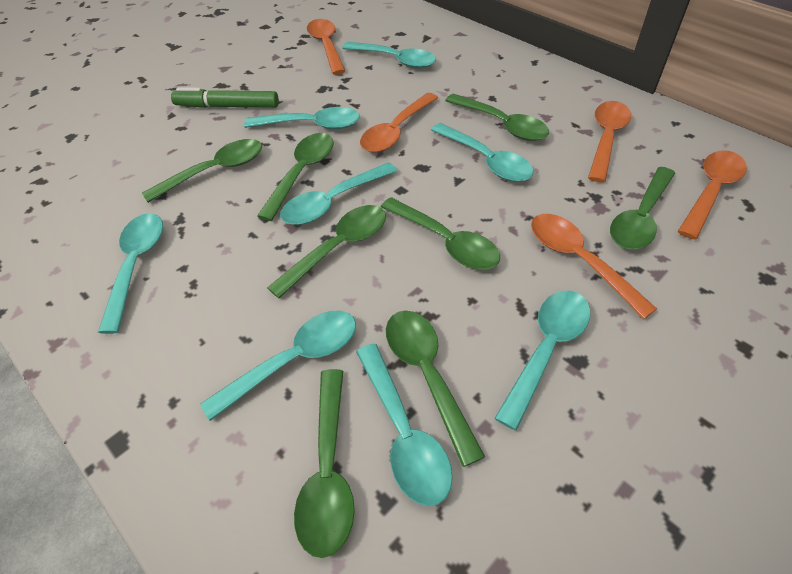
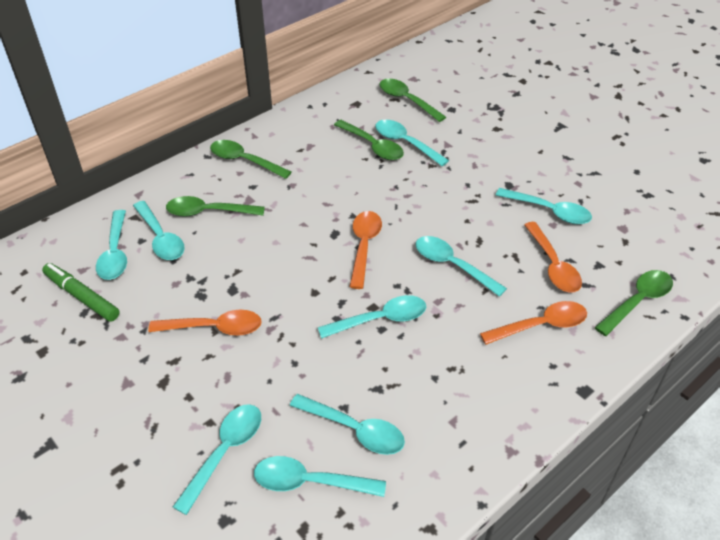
green spoon: 8 -> 5
orange spoon: 5 -> 4
turquoise spoon: 8 -> 9

